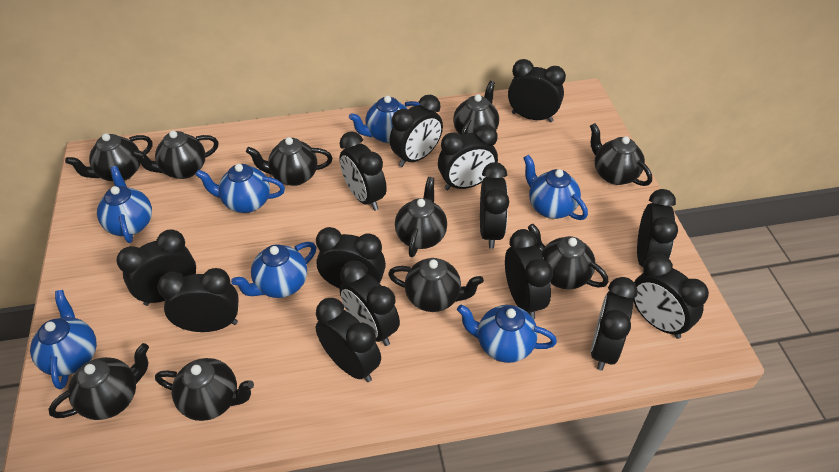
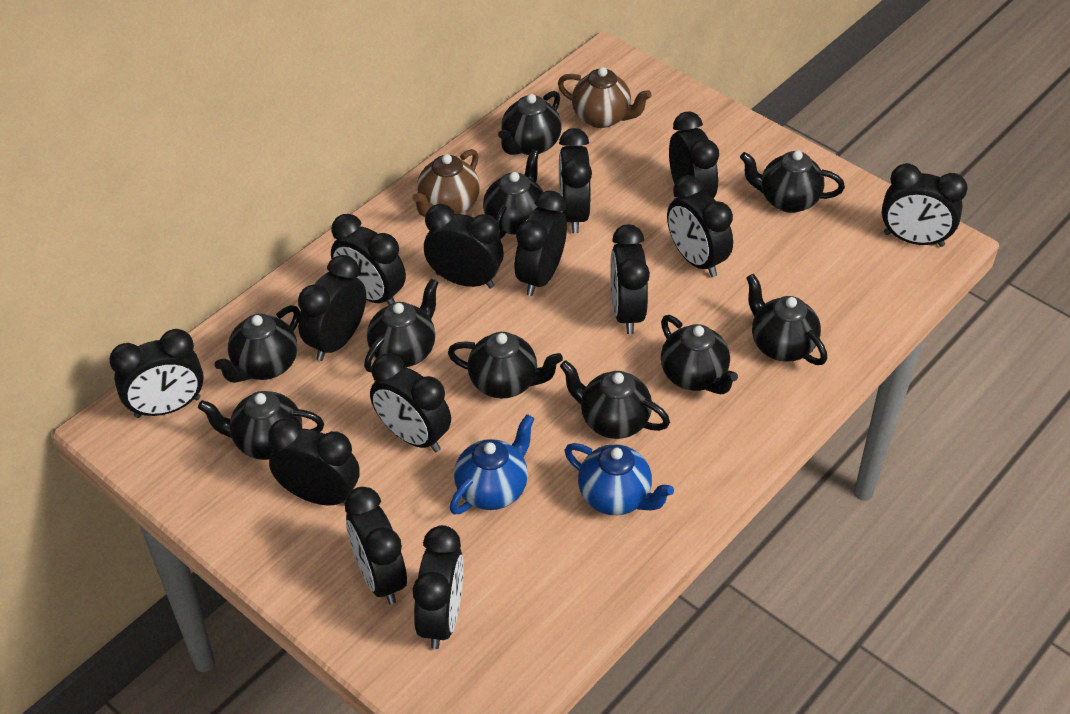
blue teapot: 7 -> 2
brown teapot: 0 -> 2

